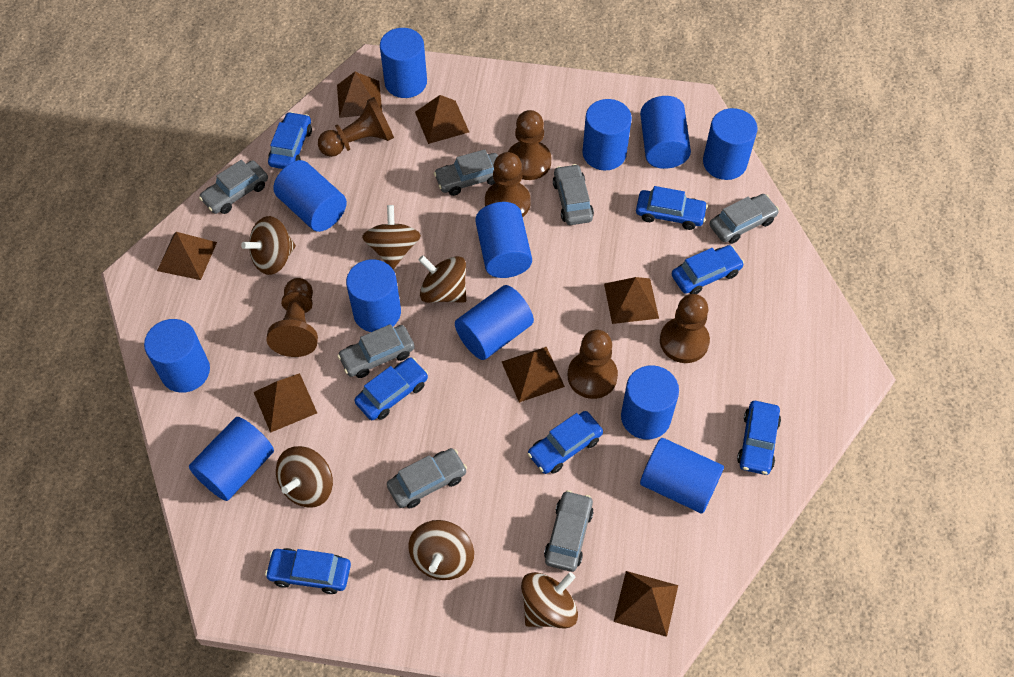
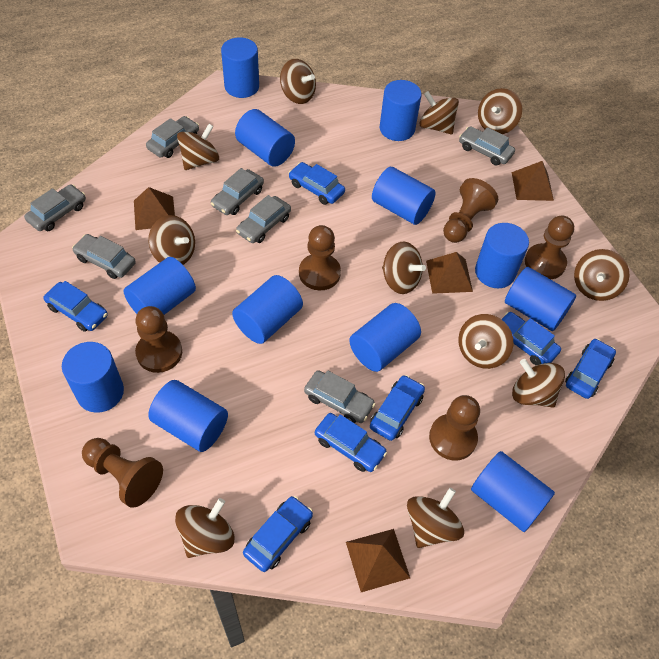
brown pyramid: 7 -> 4
brown spinning top: 6 -> 11

